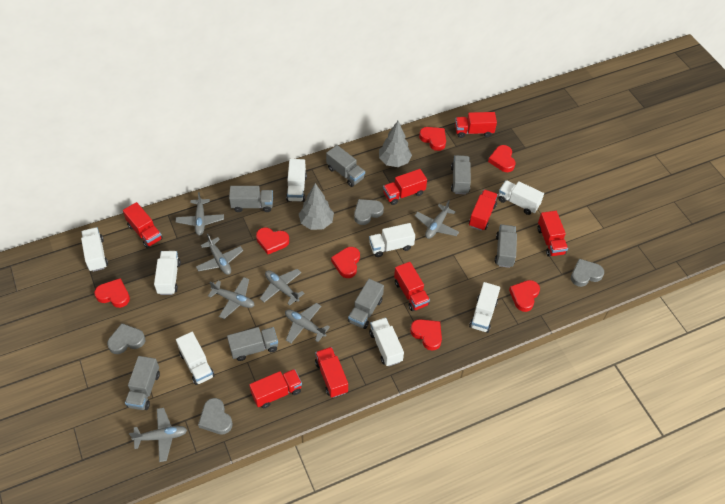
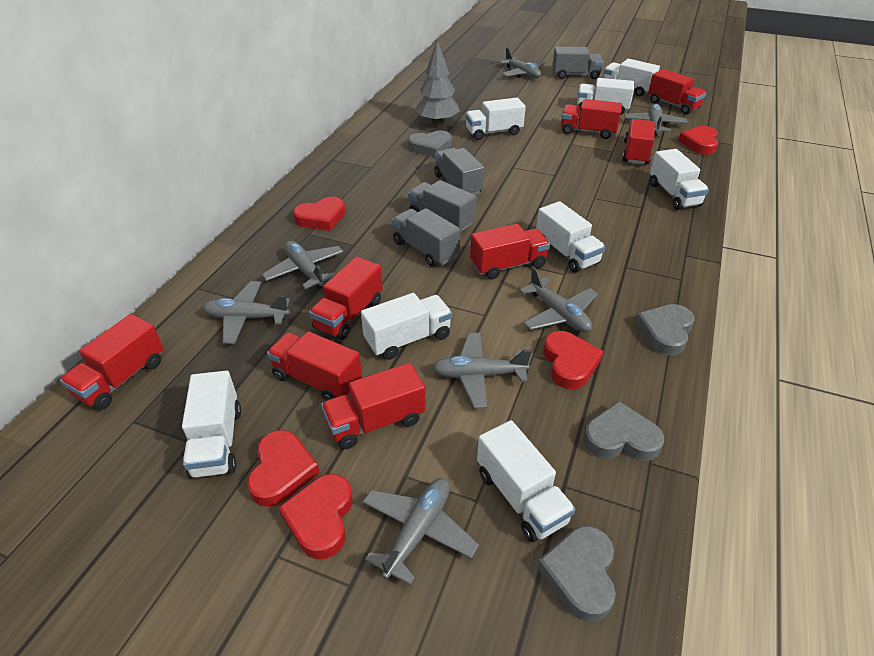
grey tree: 2 -> 1
grey truck: 7 -> 4
red heart: 7 -> 5

